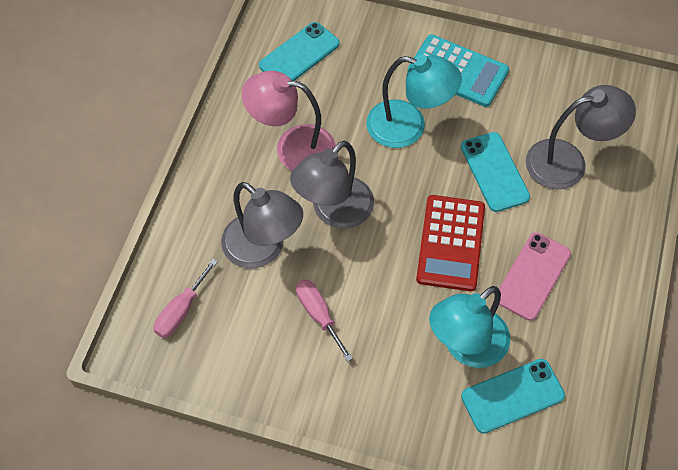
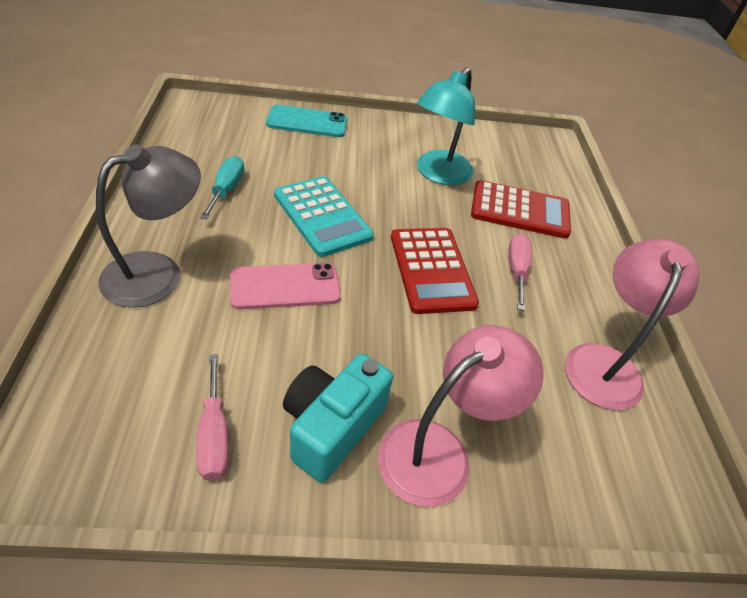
grey lamp: 3 -> 1
pink lamp: 1 -> 2
red calculator: 1 -> 2
turquoise camera: 0 -> 1
turquoise lamp: 2 -> 1
turquoise phone: 3 -> 1
turquoise screwdriver: 0 -> 1

